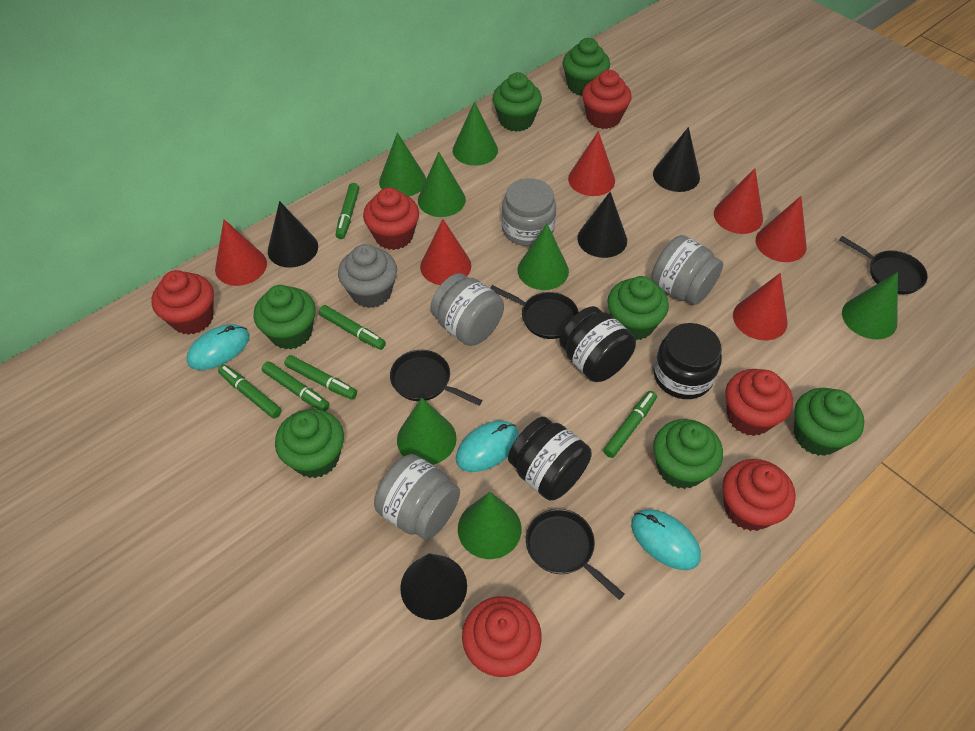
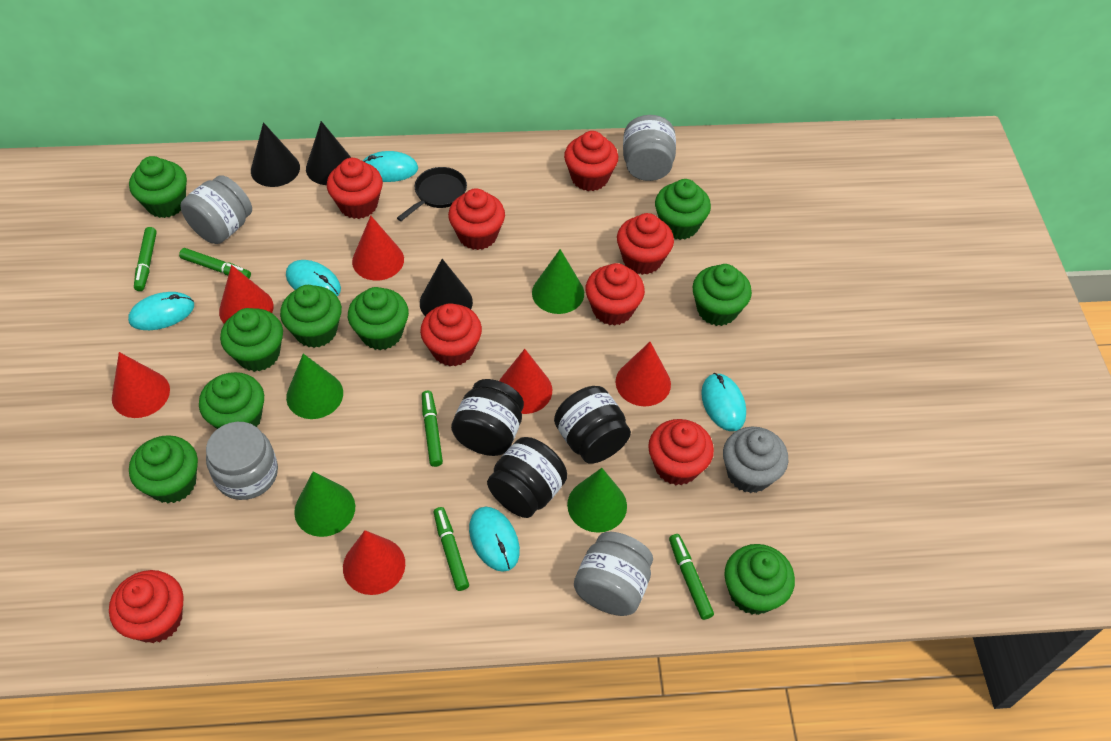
black cone: 4 -> 3
black pan: 4 -> 1
green cone: 7 -> 4
green cupcake: 7 -> 9
green marker: 6 -> 5
red cupcake: 6 -> 8
turquoise mouse: 3 -> 5

